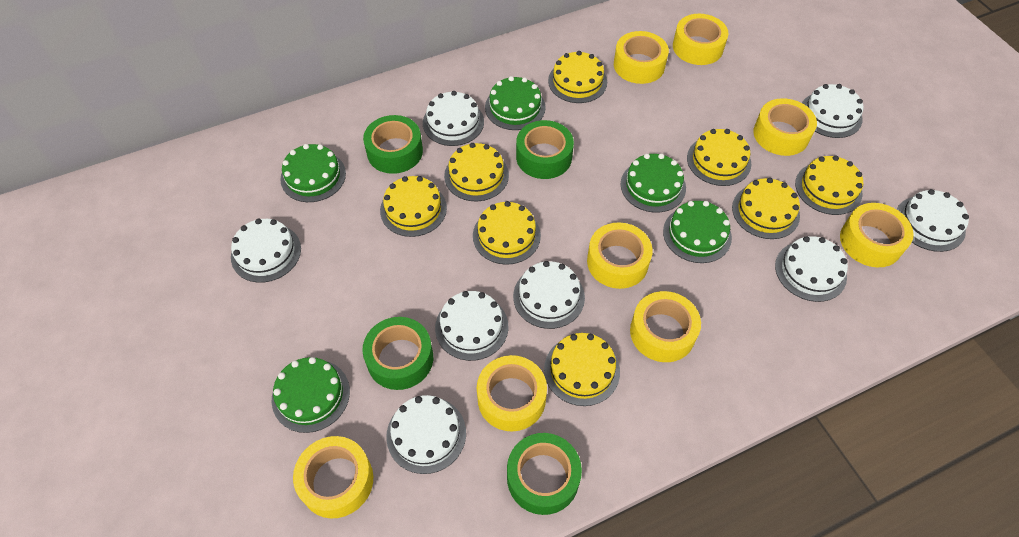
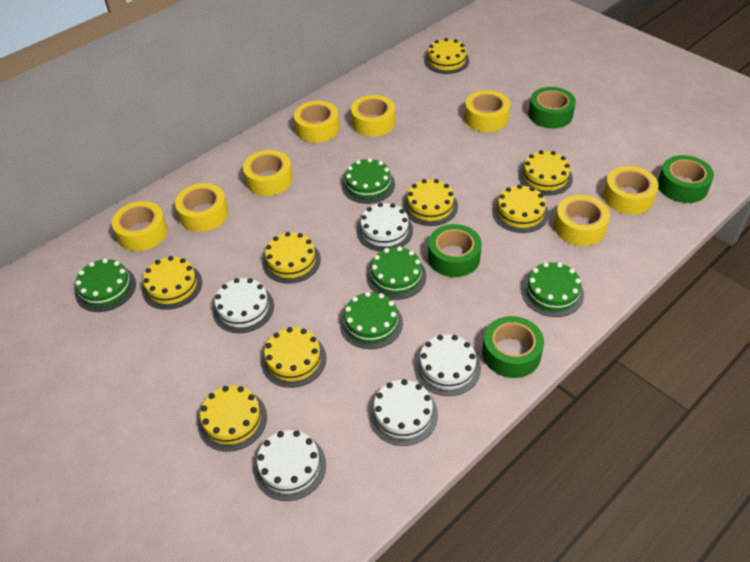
white cake: 8 -> 5

